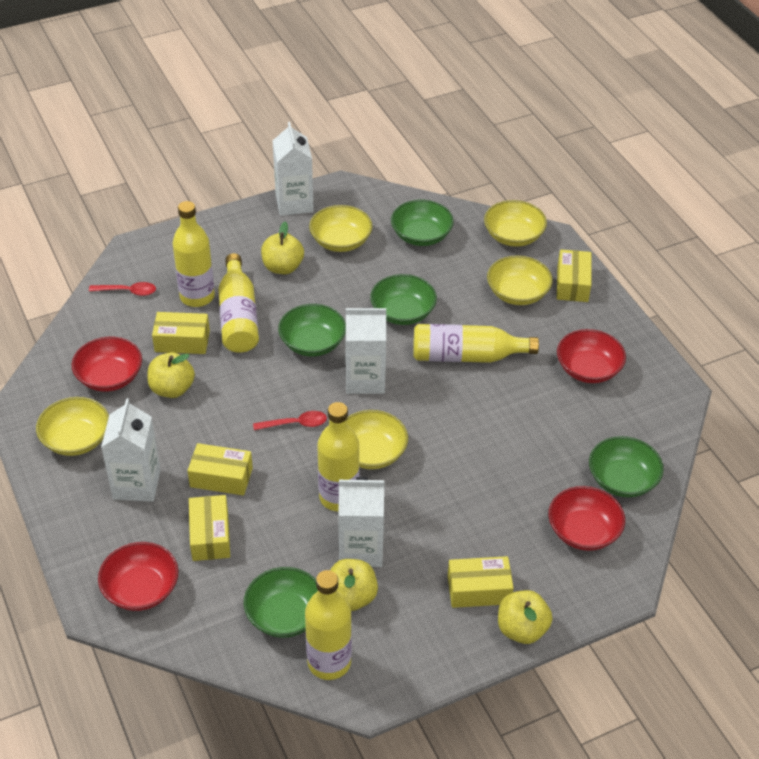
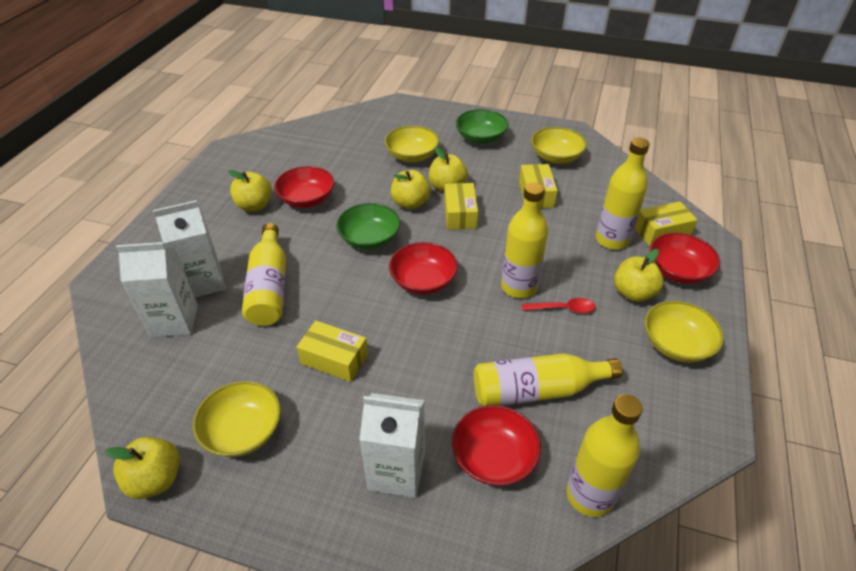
green bowl: 5 -> 2
red spoon: 2 -> 1
white carton: 4 -> 3
yellow apple: 4 -> 5
yellow bowl: 5 -> 4
yellow box: 5 -> 4

